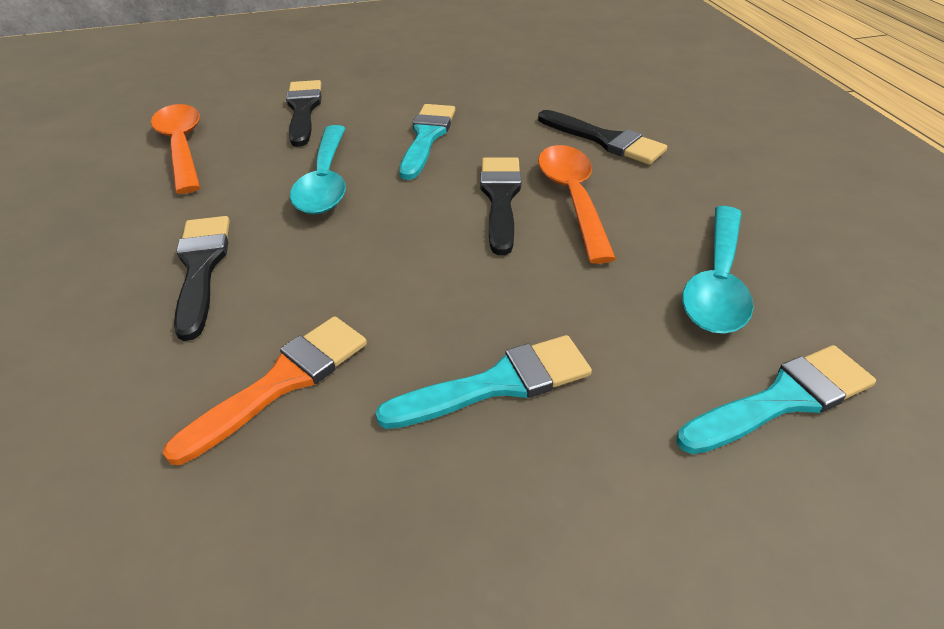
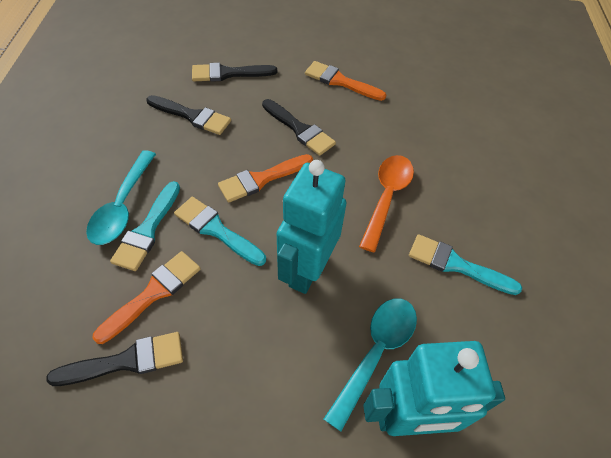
orange brush: 1 -> 3
orange spoon: 2 -> 1
turquoise robot: 0 -> 2

